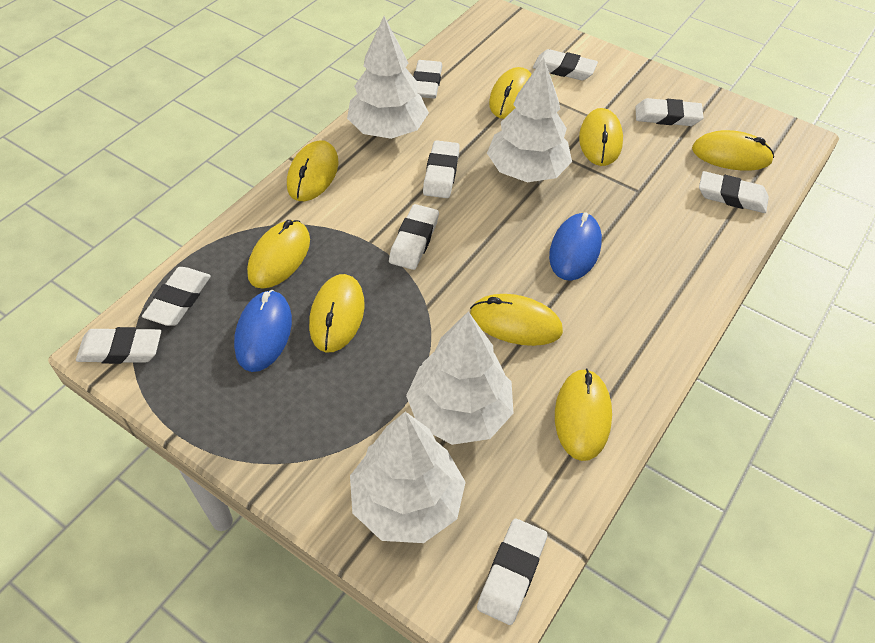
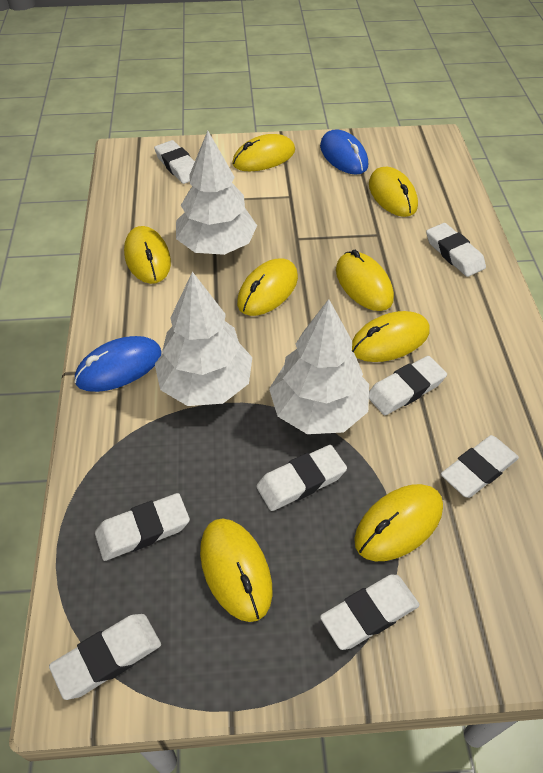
white eraser: 9 -> 8
white tree: 4 -> 3

